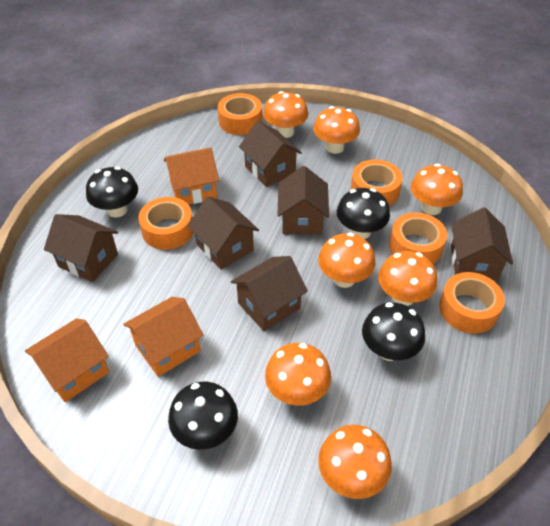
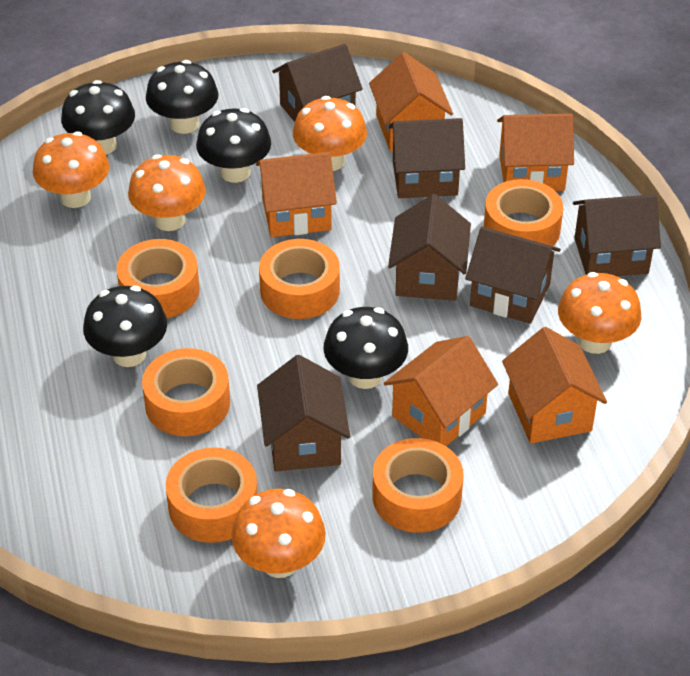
black mushroom: 4 -> 5
orange house: 3 -> 5
orange mushroom: 7 -> 5
orange tape: 5 -> 6

